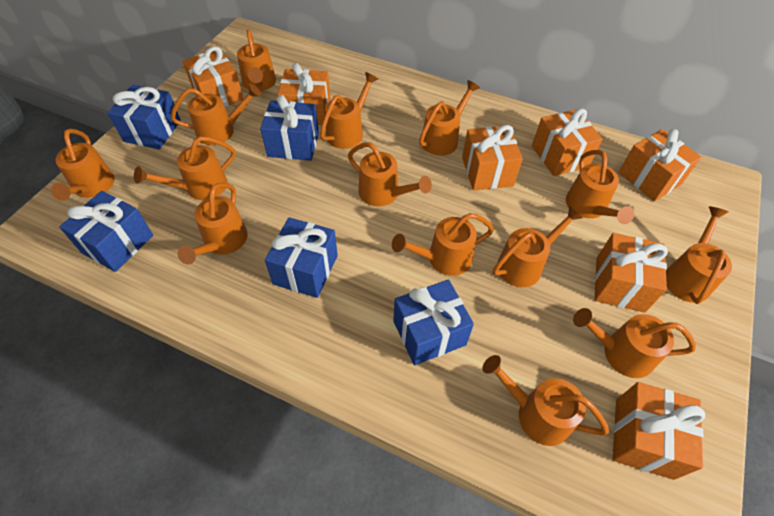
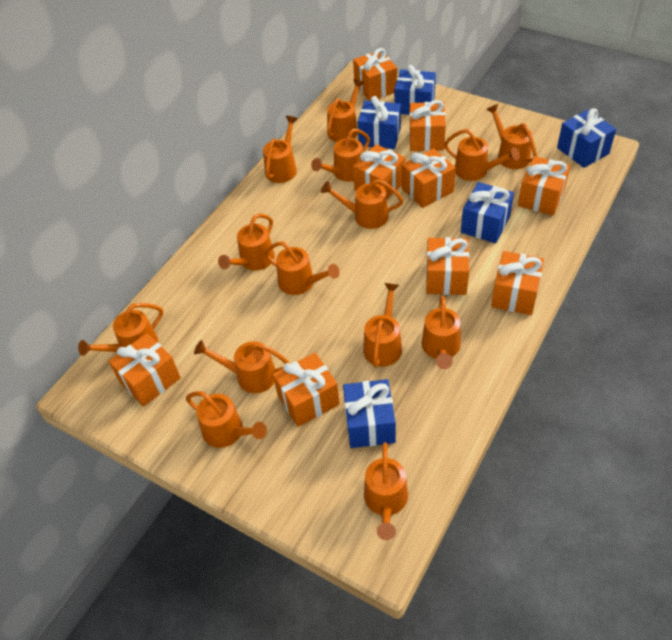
orange gift: 7 -> 9

